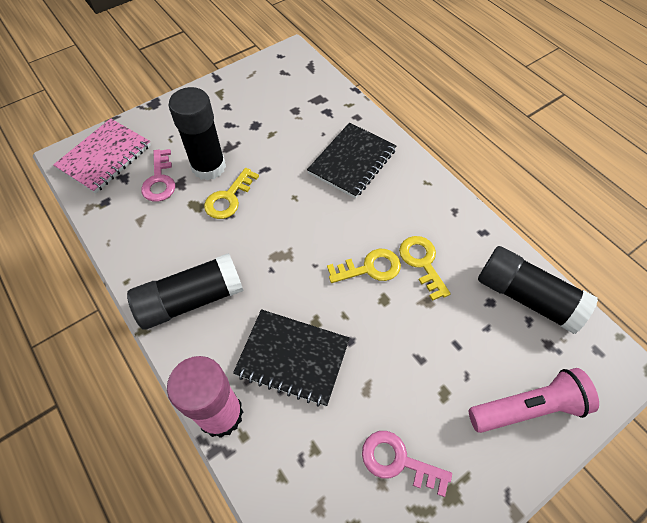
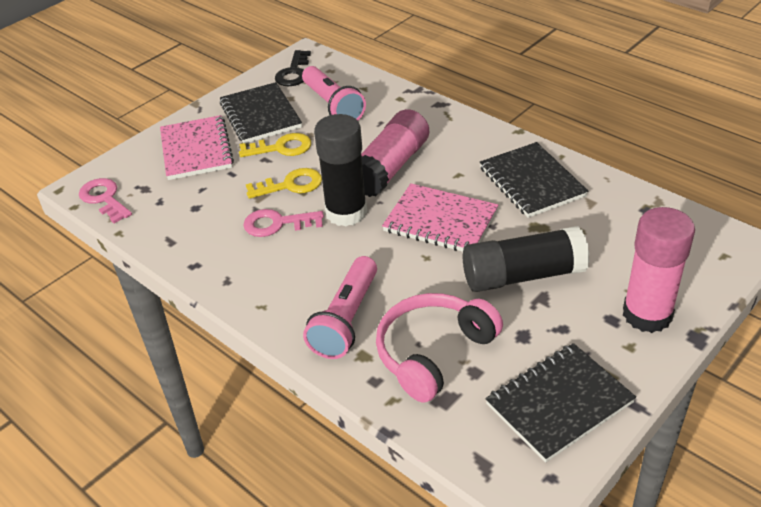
black glue stick: 3 -> 2
black key: 0 -> 1
black notebook: 2 -> 3
pink flashlight: 1 -> 2
pink glue stick: 1 -> 2
pink headphones: 0 -> 1
pink notebook: 1 -> 2
yellow key: 3 -> 2

